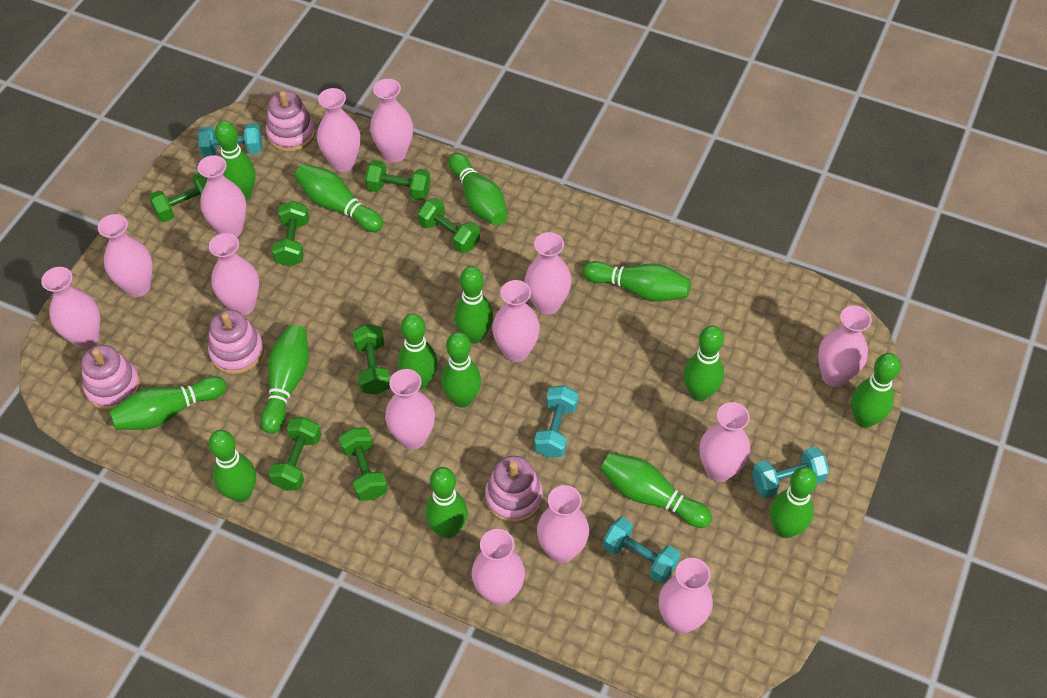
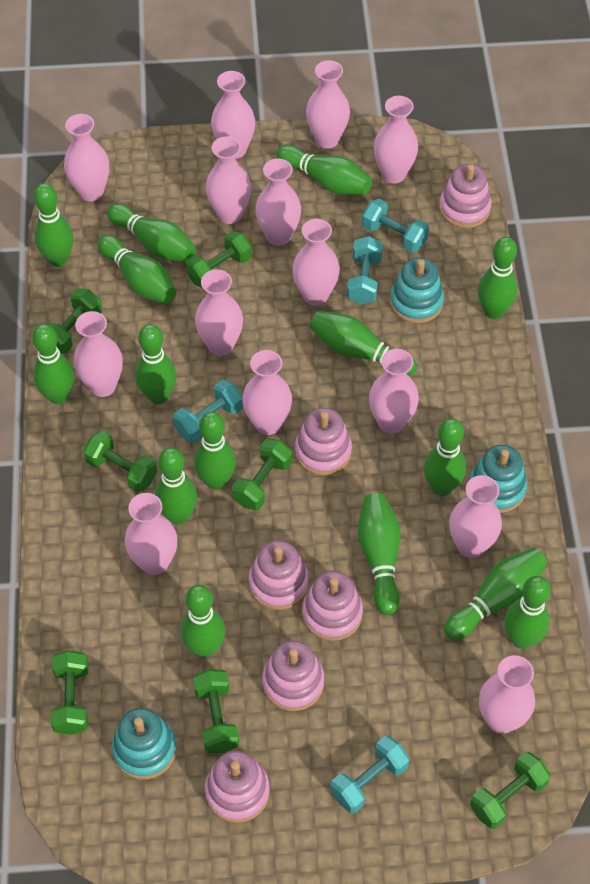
pink stacking toy: 4 -> 6
turquoise stacking toy: 0 -> 3

